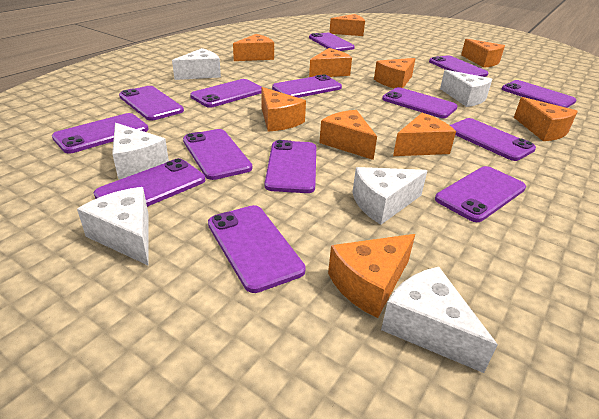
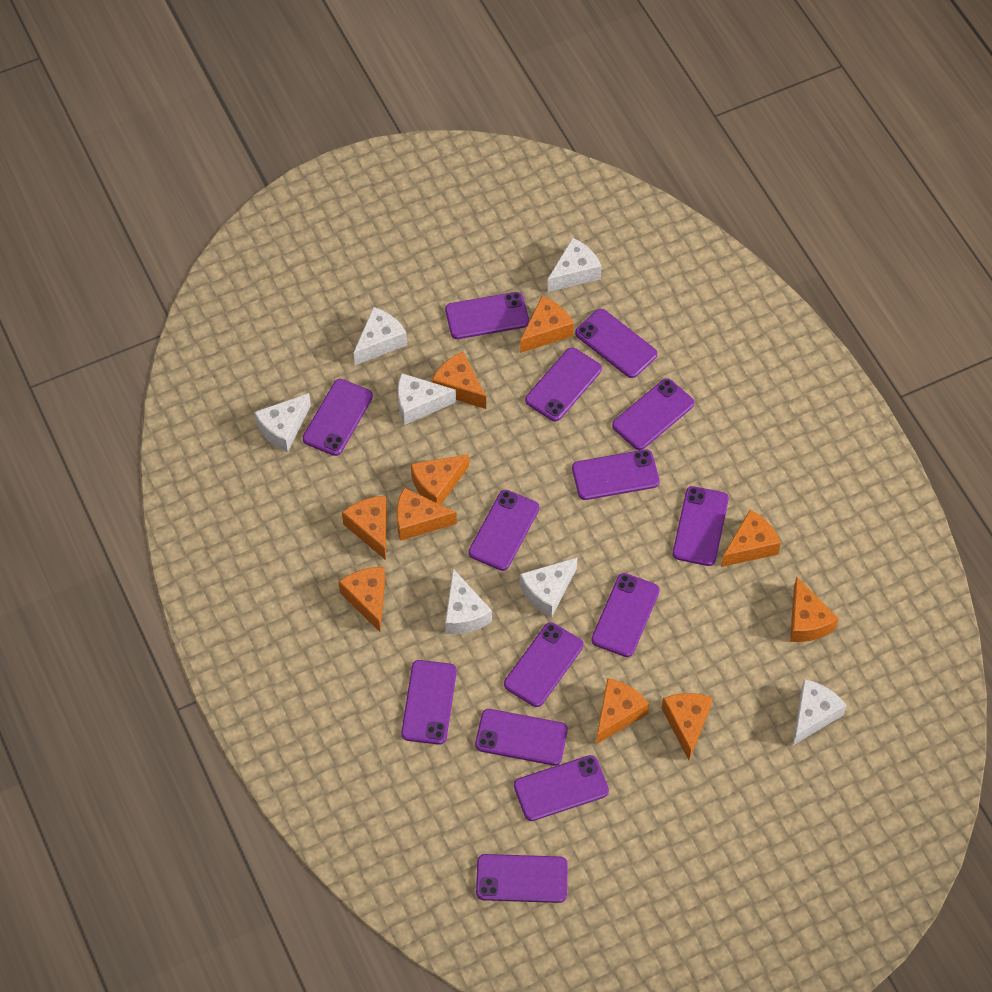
white cheese: 6 -> 7

